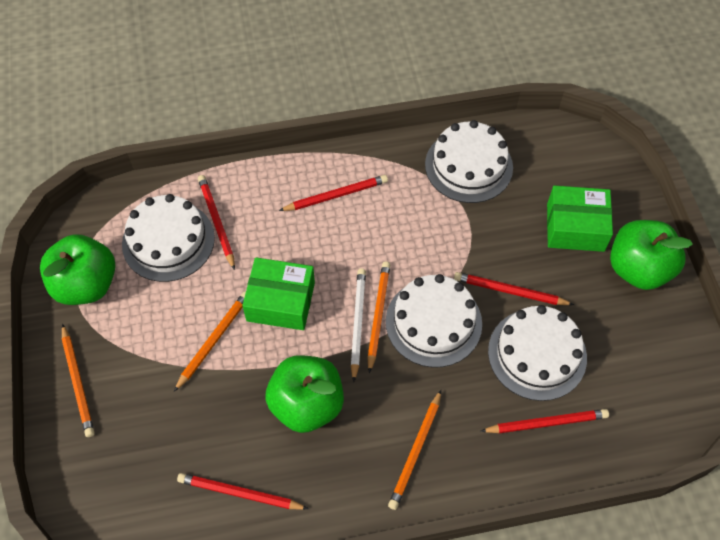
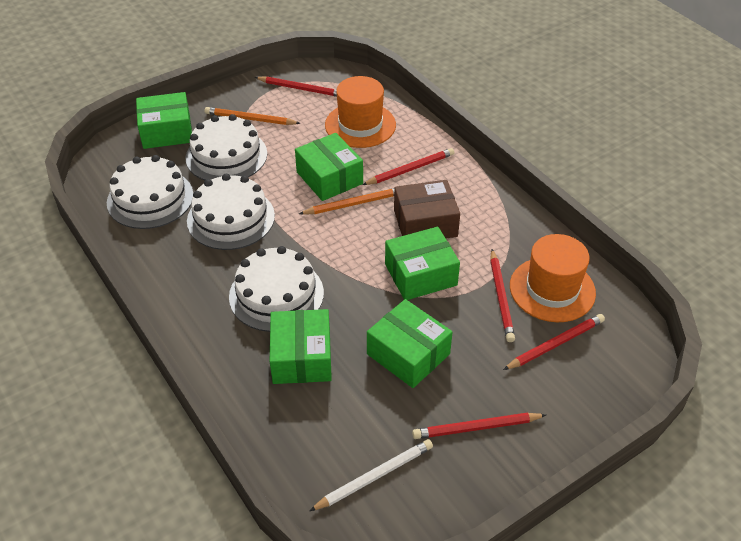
brown box: 0 -> 1
green apple: 3 -> 0
green box: 2 -> 5
orange hat: 0 -> 2
orange pencil: 4 -> 2

